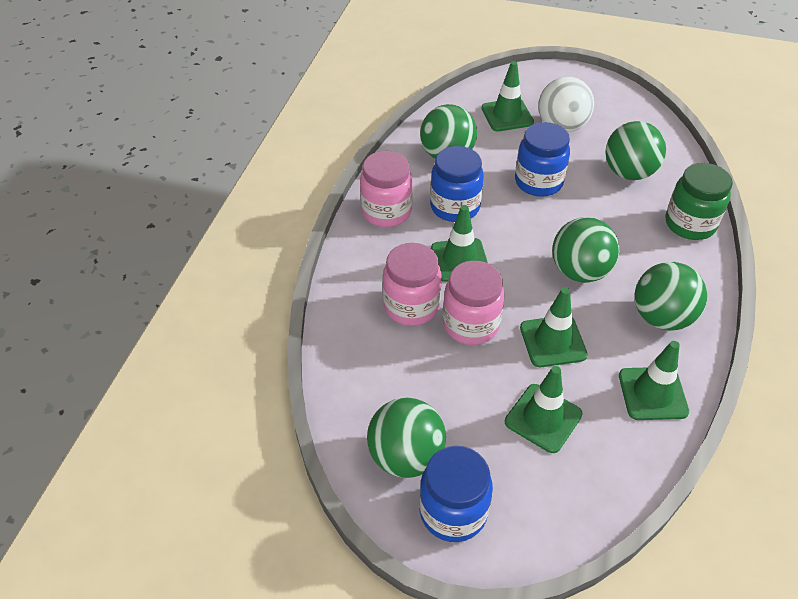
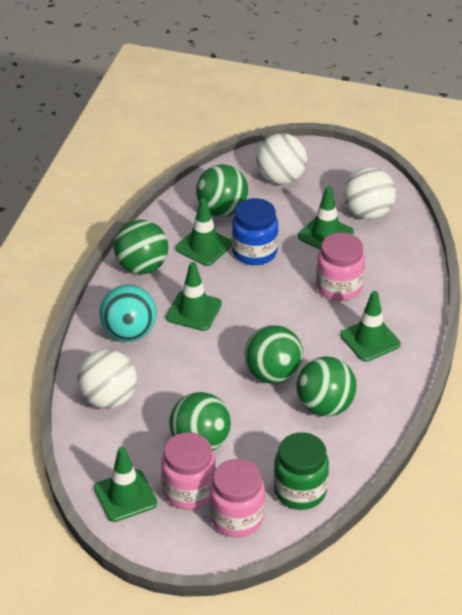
blue jar: 3 -> 1
turquoise ball: 0 -> 1
white ball: 1 -> 3

